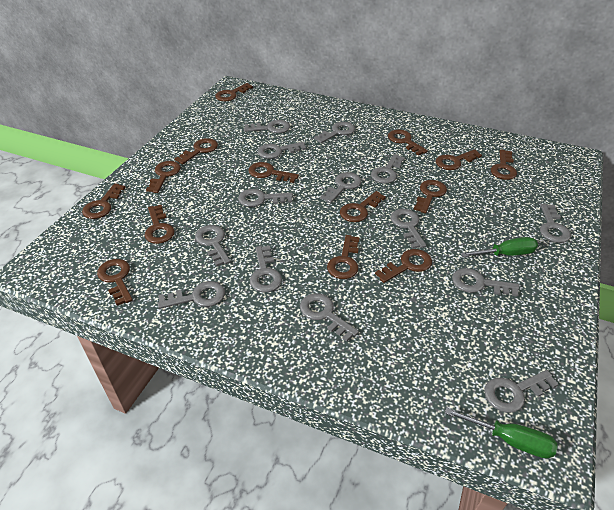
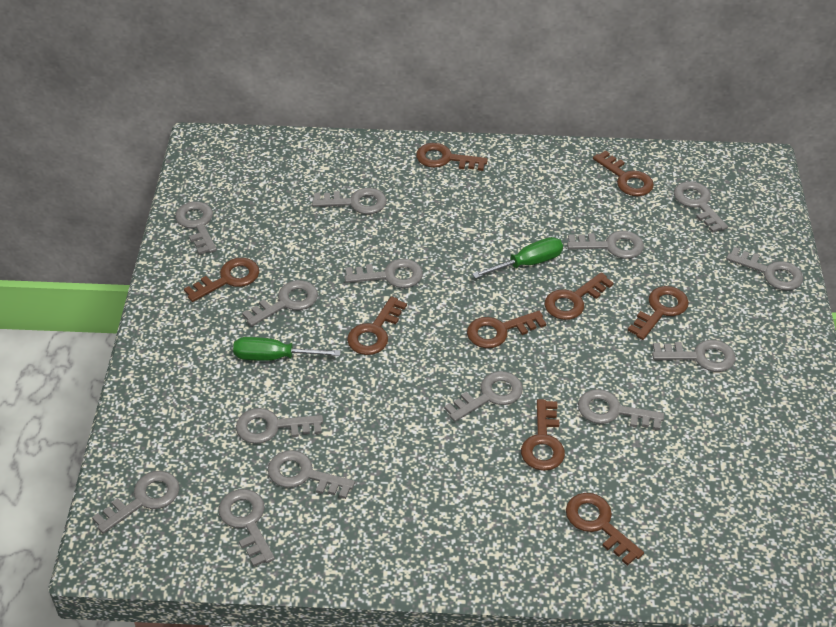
brown key: 14 -> 9

